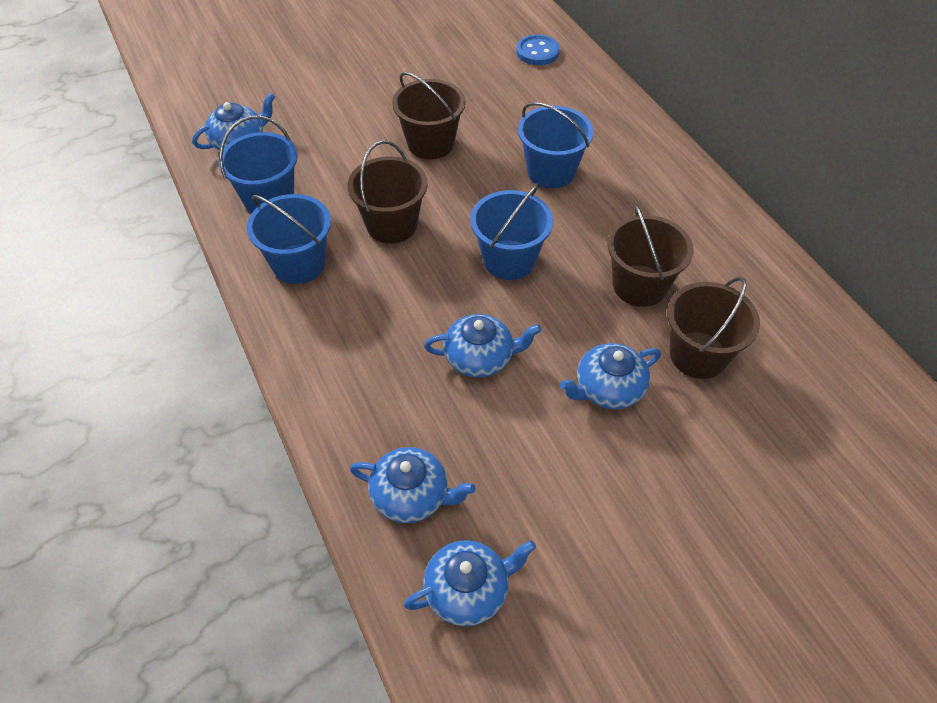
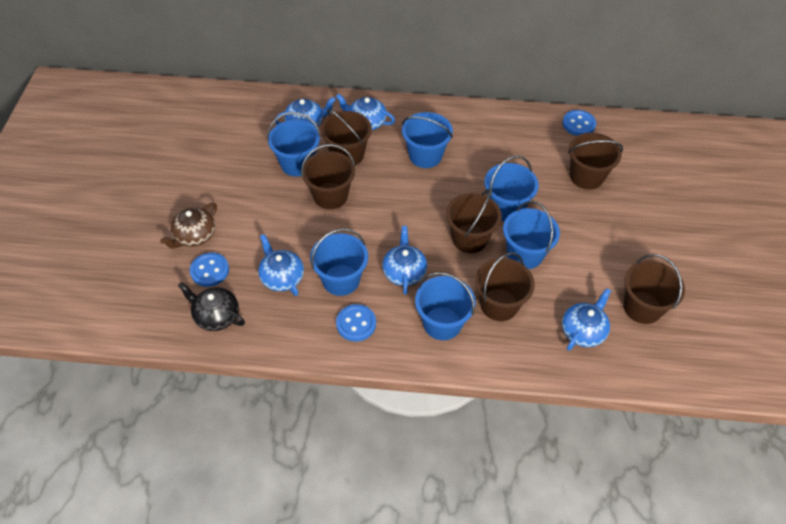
black teapot: 0 -> 1
blue bucket: 4 -> 6
blue button: 1 -> 3
brown bucket: 4 -> 6
brown teapot: 0 -> 1

